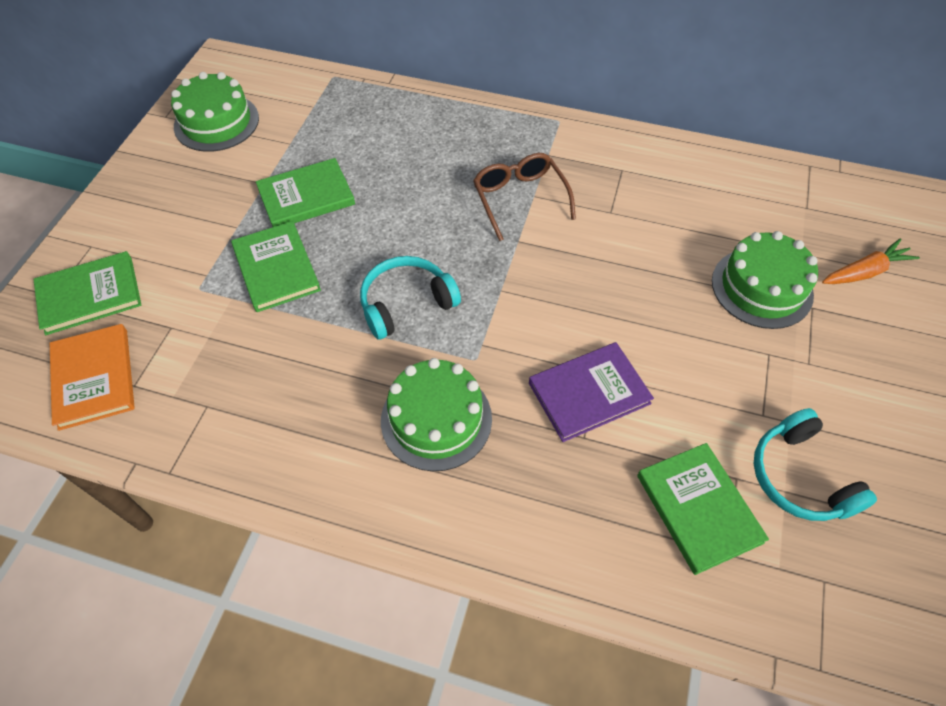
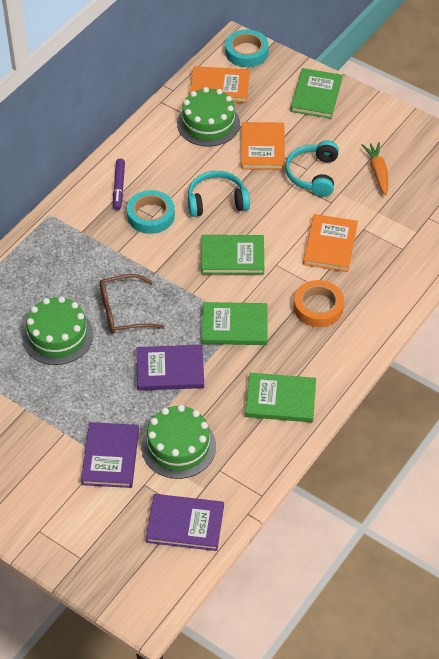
orange book: 1 -> 3
orange tape: 0 -> 1
purple book: 1 -> 3
purple marker: 0 -> 1
turquoise tape: 0 -> 2

